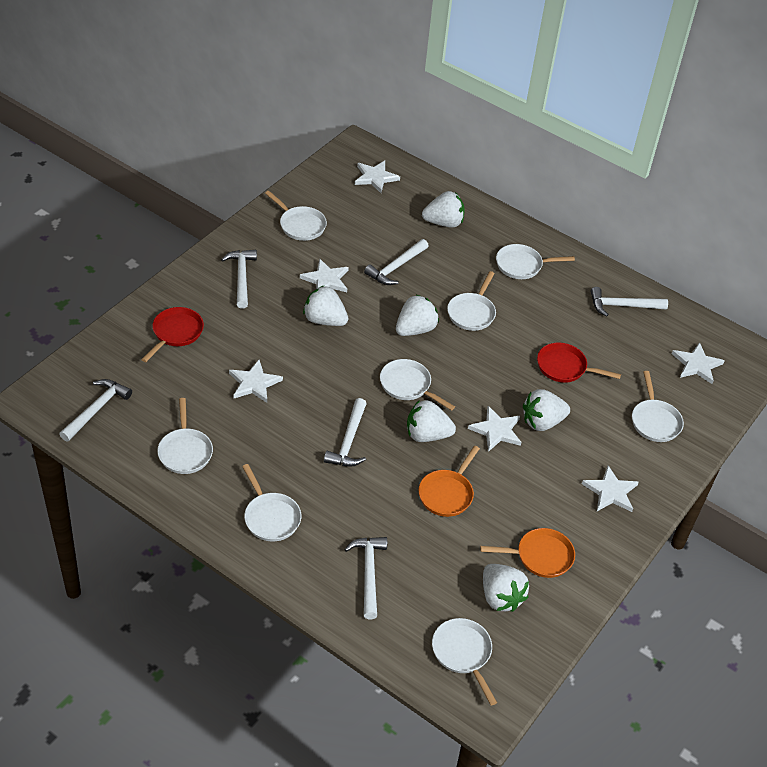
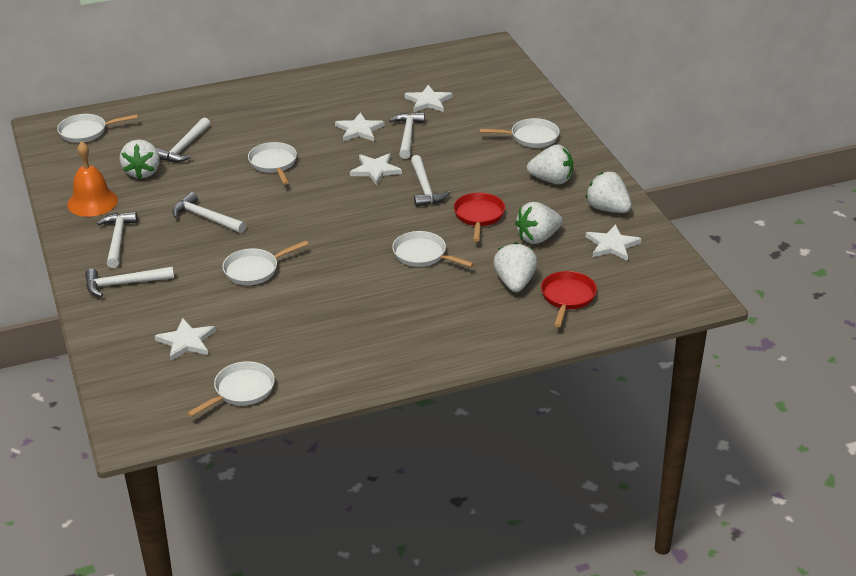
orange bell: 0 -> 1
orange pan: 2 -> 0
white pan: 8 -> 6
white star: 6 -> 5
white strawberry: 6 -> 5

